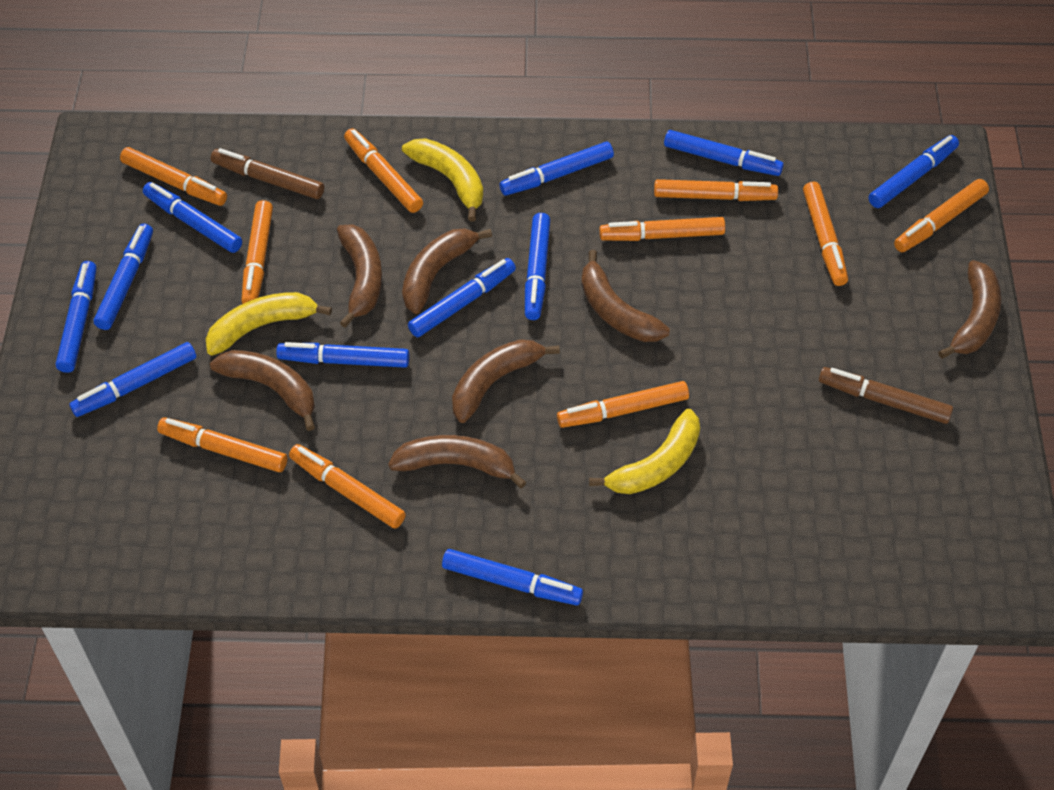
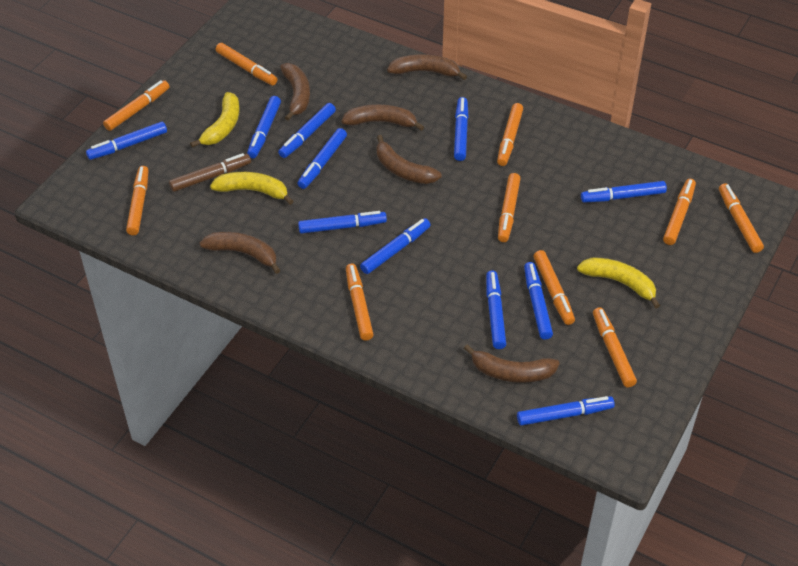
brown banana: 7 -> 6
brown marker: 2 -> 1

